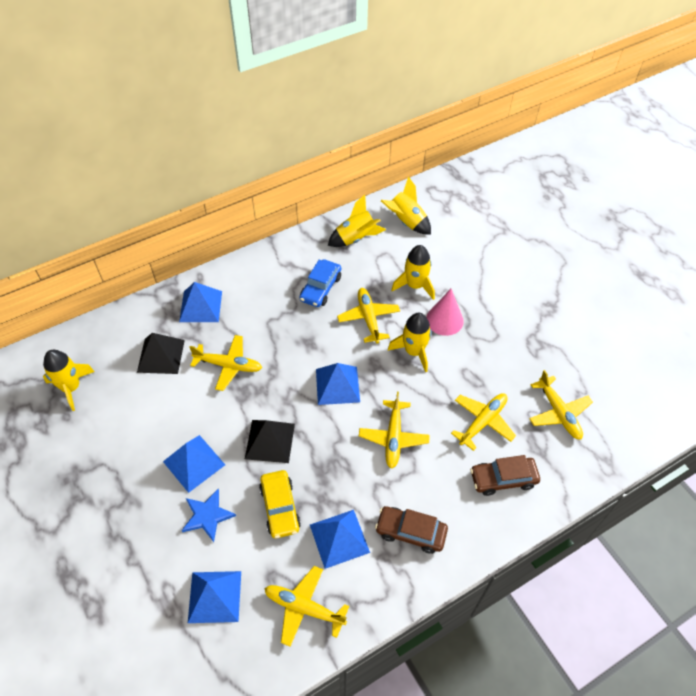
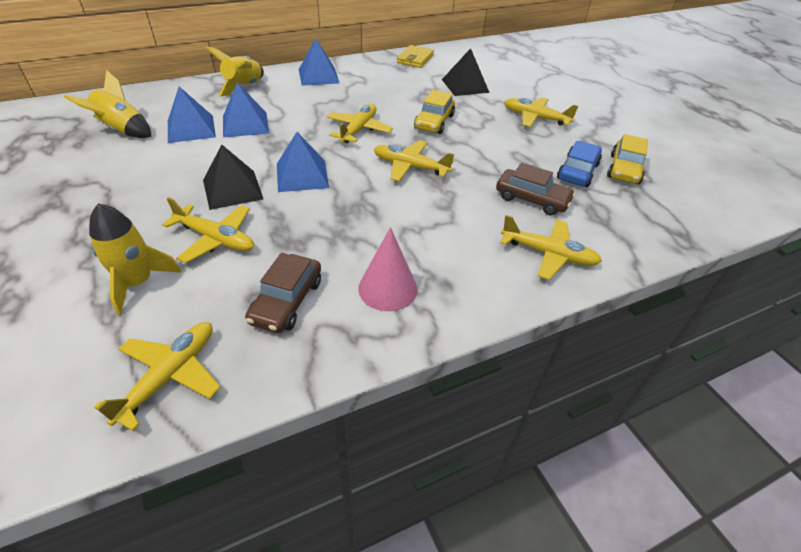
blue pyramid: 5 -> 4
blue star: 1 -> 0
yellow car: 1 -> 2
yellow rocket: 5 -> 3
yellow wallet: 0 -> 1

